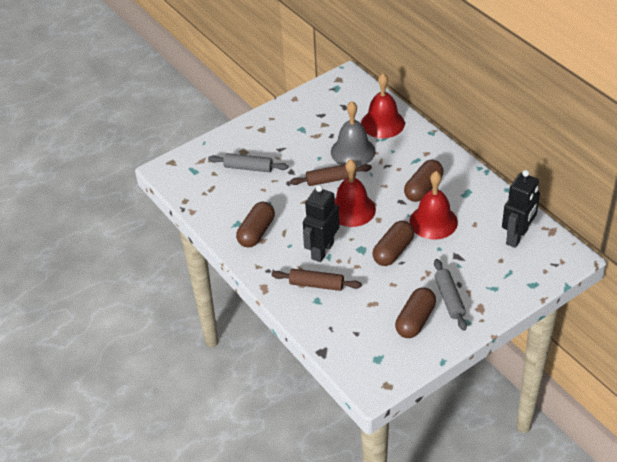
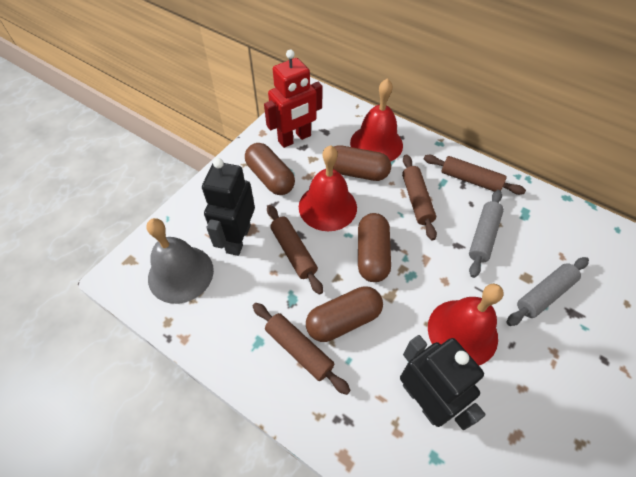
brown rolling pin: 2 -> 4
red robot: 0 -> 1

